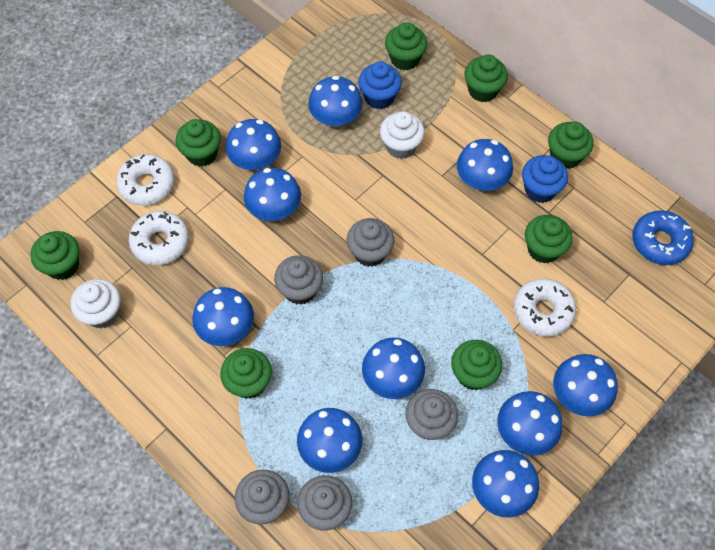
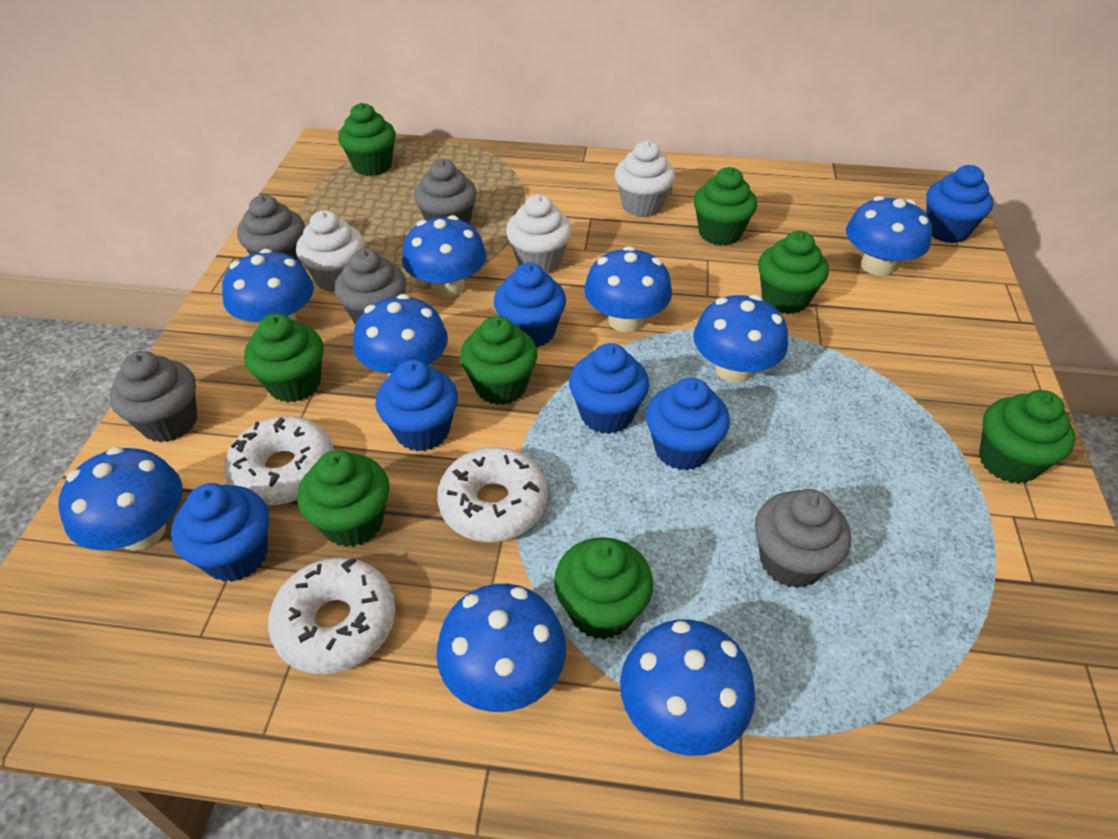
blue cupcake: 2 -> 6
blue donut: 1 -> 0
blue mushroom: 10 -> 9
white cupcake: 2 -> 3

